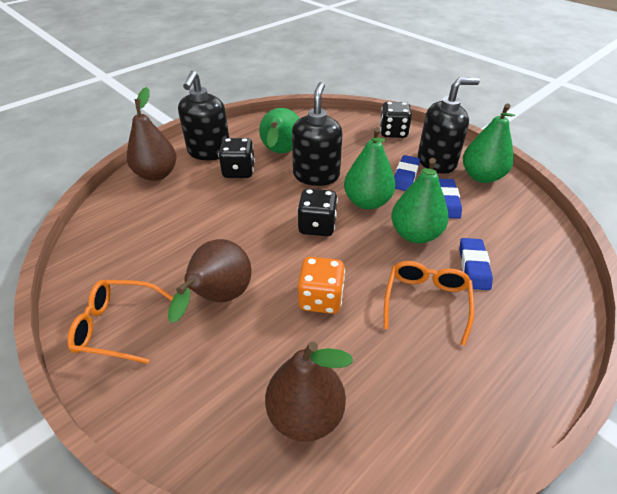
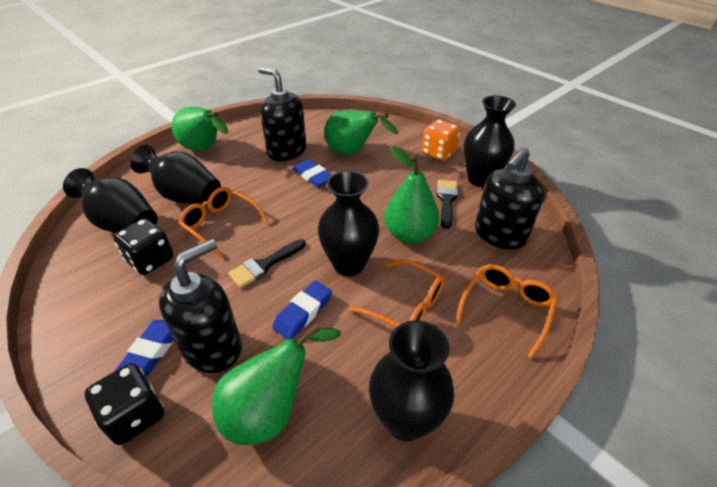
black brush: 0 -> 2
black dice: 3 -> 2
black vase: 0 -> 5
brown pear: 3 -> 0
orange glasses: 2 -> 3

